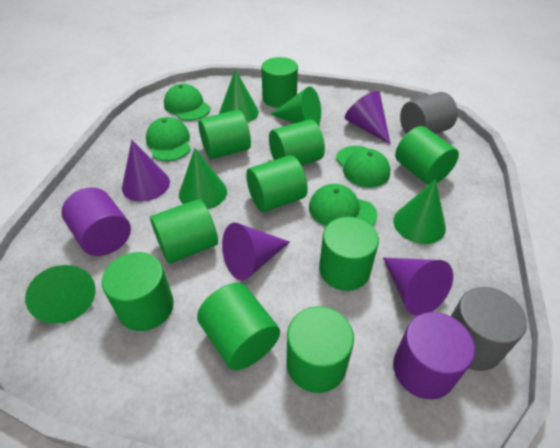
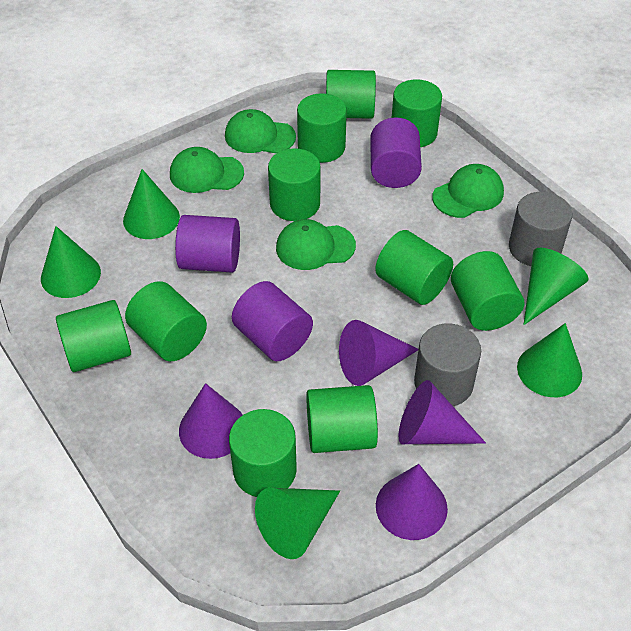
purple cylinder: 2 -> 3

